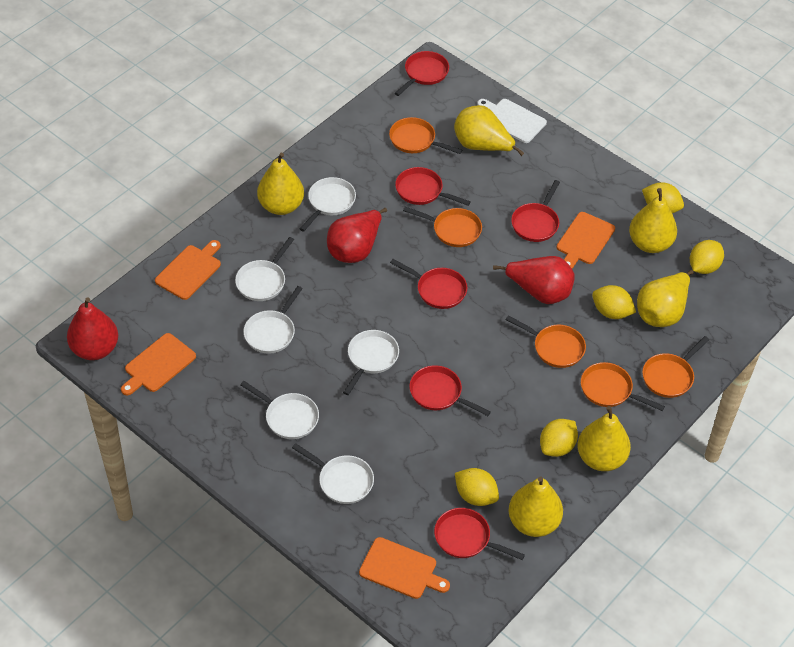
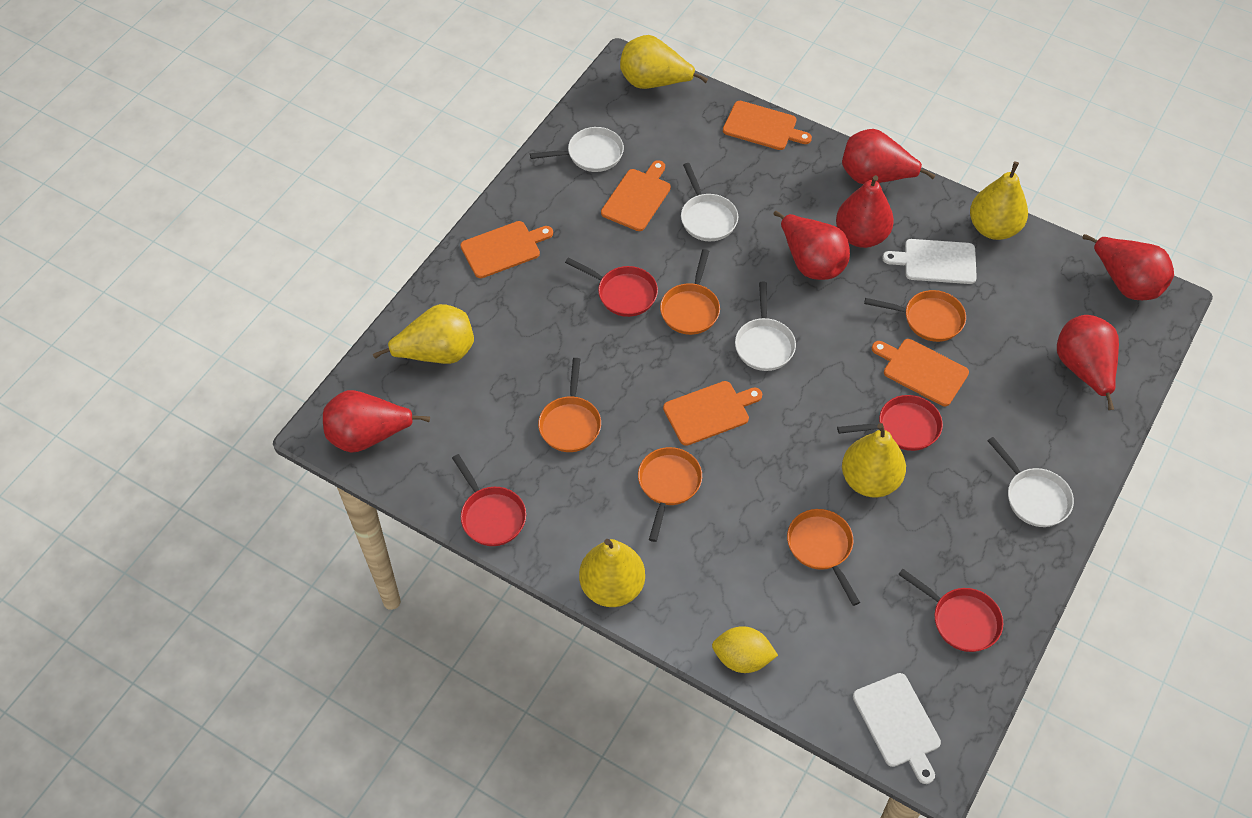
orange cutting board: 4 -> 5
red pan: 6 -> 4
red pear: 3 -> 6
white cutting board: 1 -> 2
white pan: 6 -> 4
yellow lemon: 5 -> 1
yellow pear: 6 -> 5

